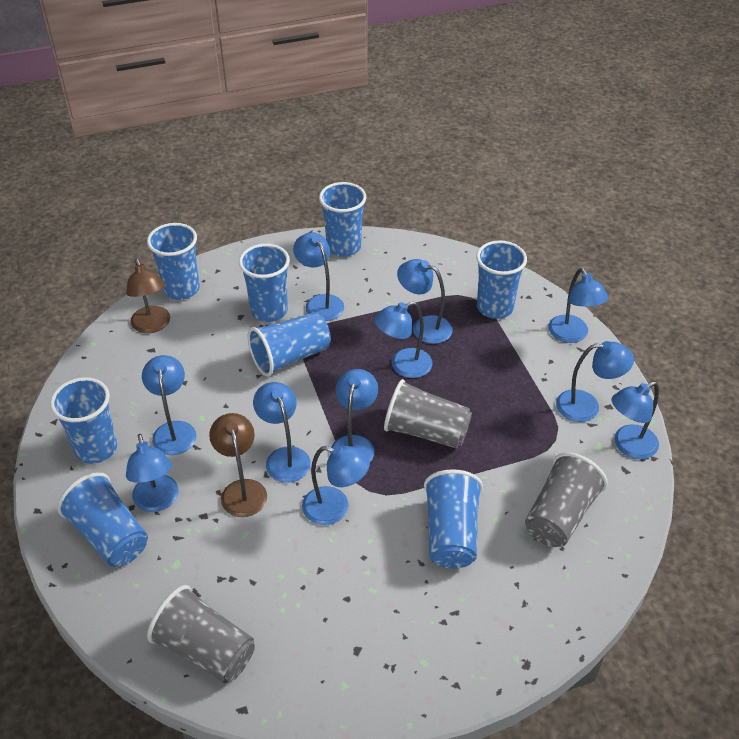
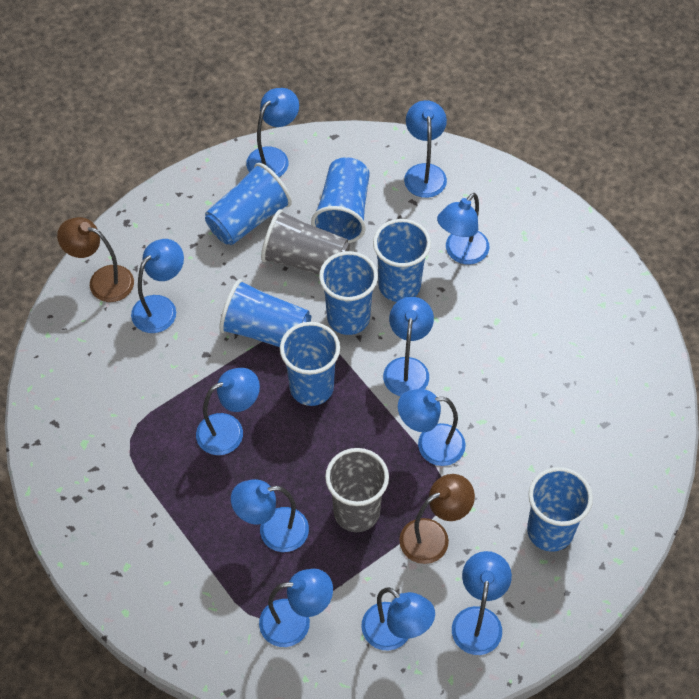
blue cup: 8 -> 7
grey cup: 3 -> 2

